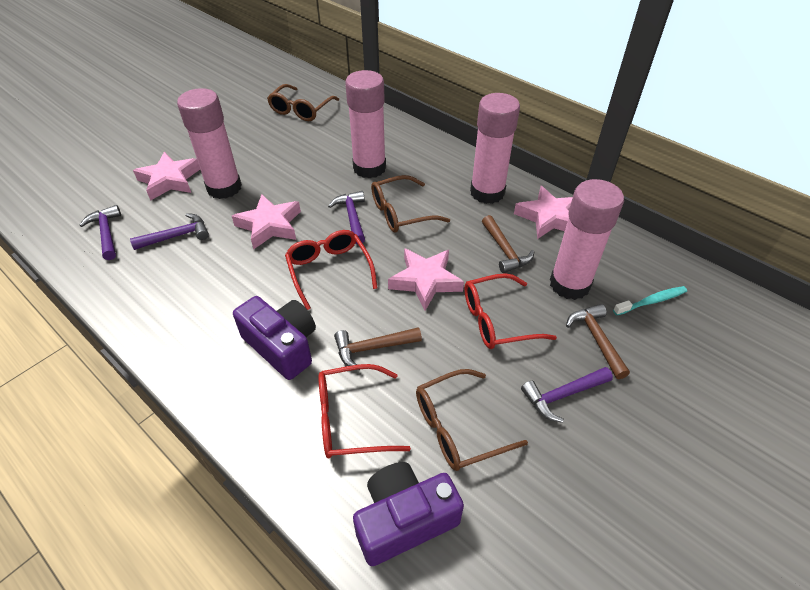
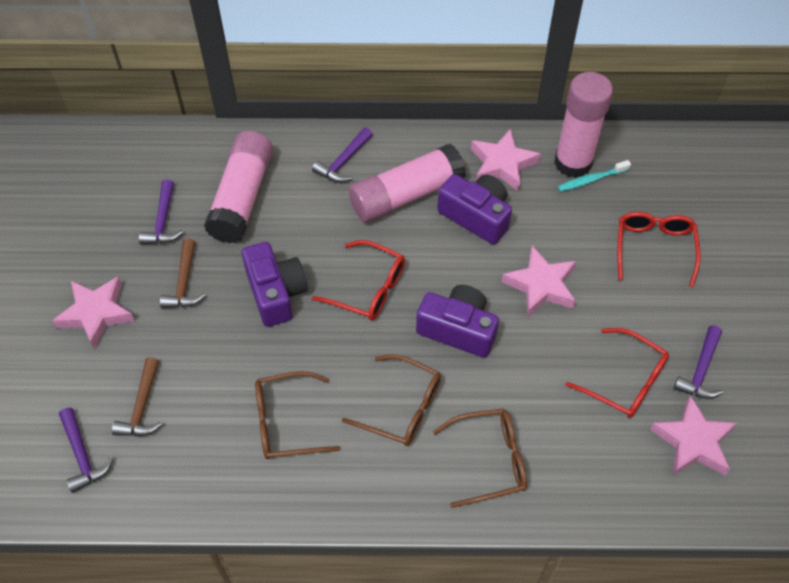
brown hammer: 3 -> 2
pink glue stick: 4 -> 3
purple camera: 2 -> 3

